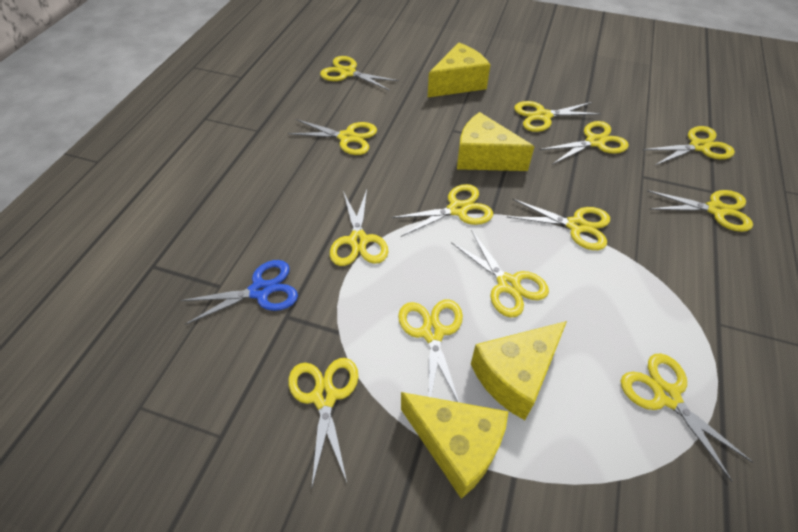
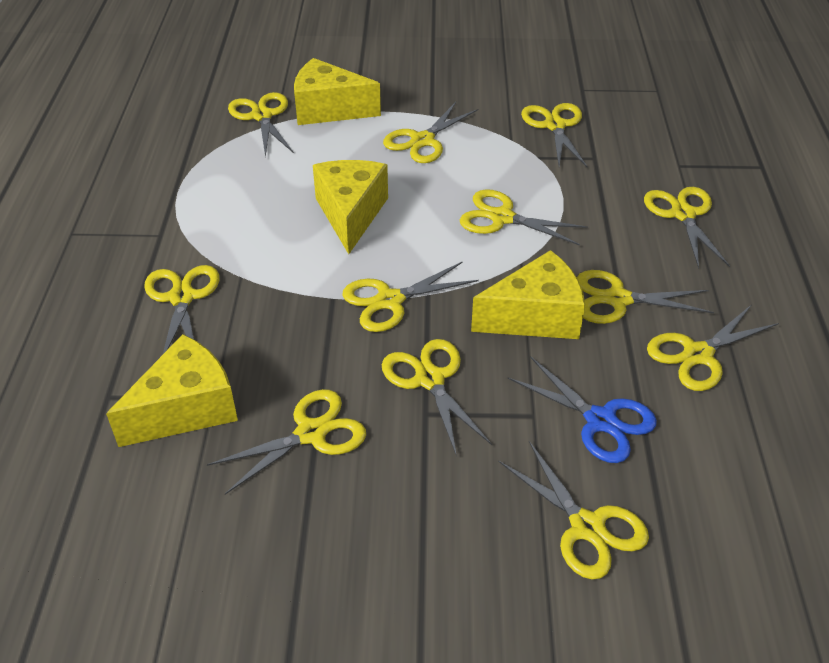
yellow scissors: 13 -> 12

